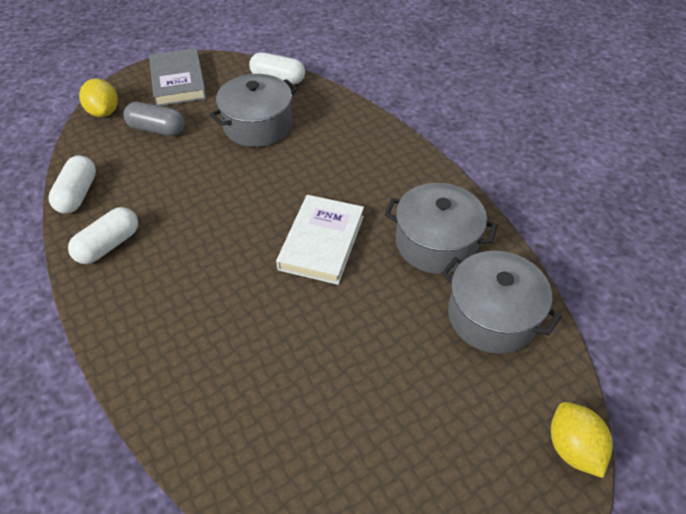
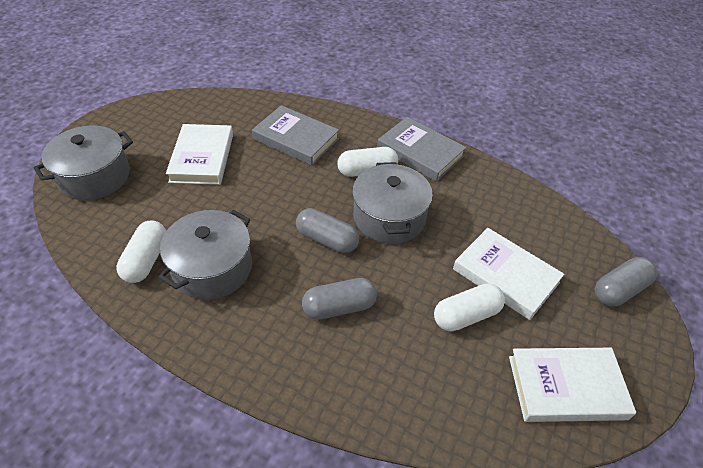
grey book: 1 -> 2
grey capsule: 1 -> 3
white book: 1 -> 3
yellow lemon: 2 -> 0

